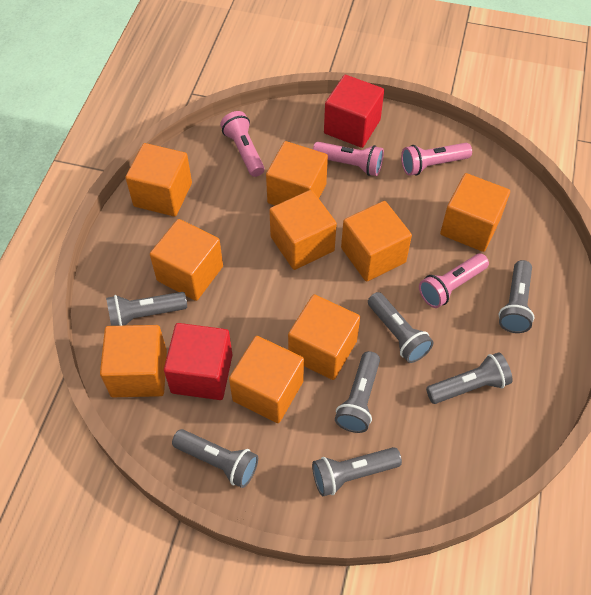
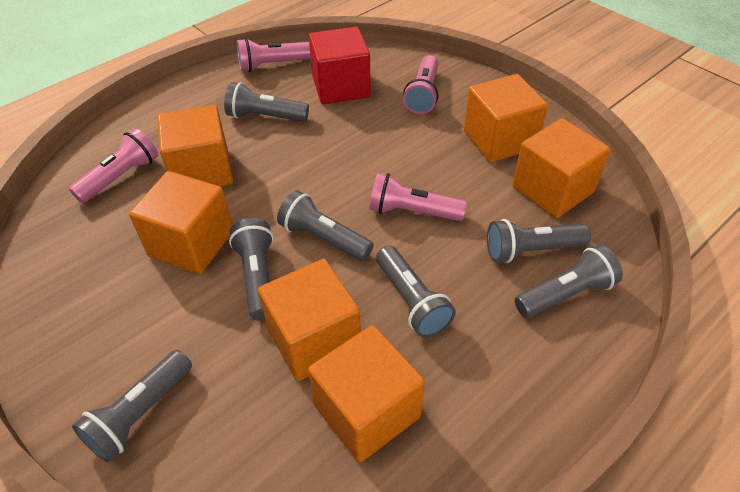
orange cube: 9 -> 6
red cube: 2 -> 1

